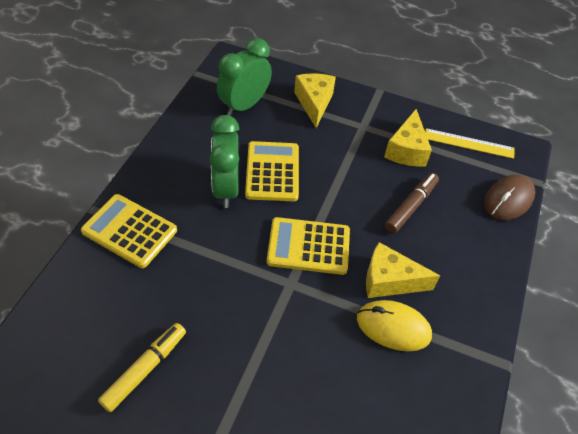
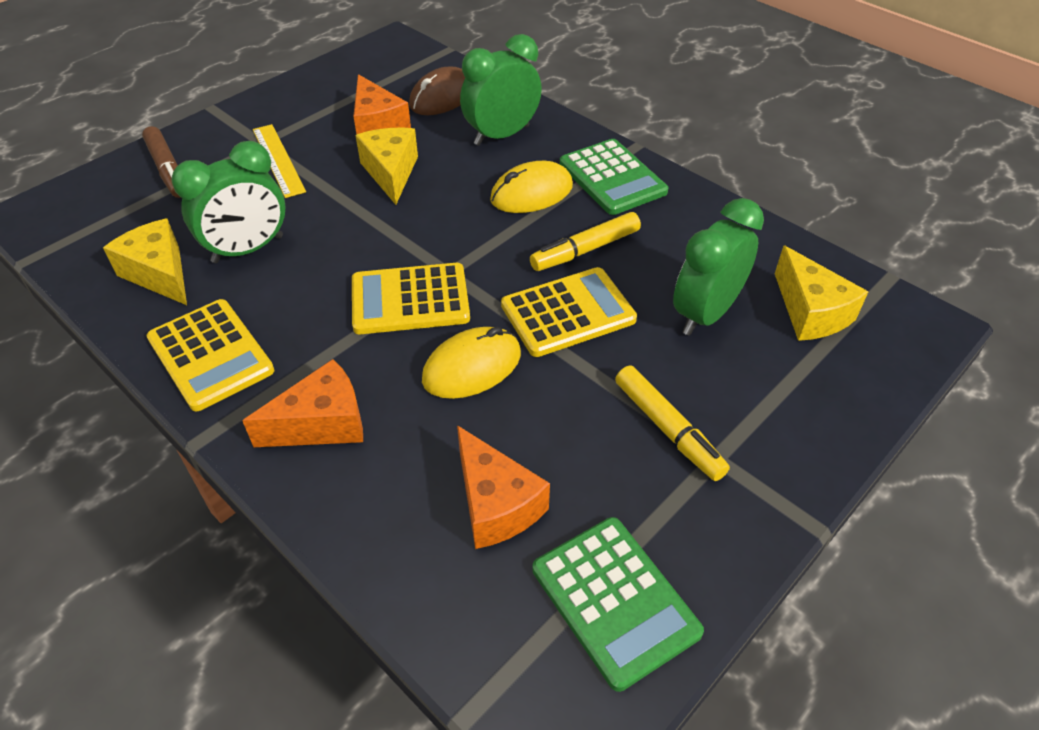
green calculator: 0 -> 2
green clock: 2 -> 3
orange cheese: 0 -> 3
yellow marker: 1 -> 2
yellow mouse: 1 -> 2

